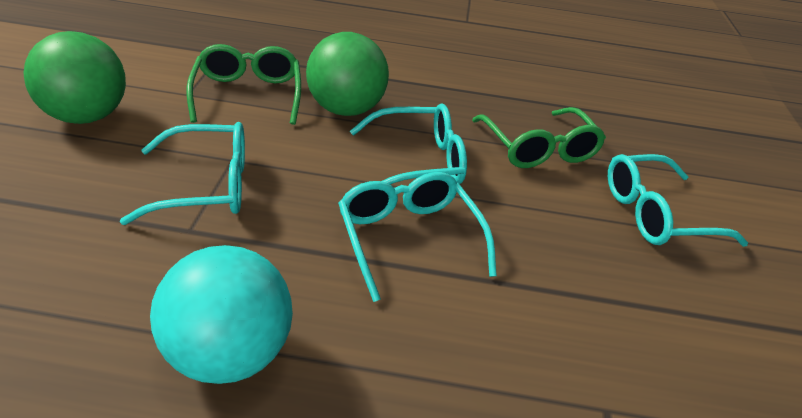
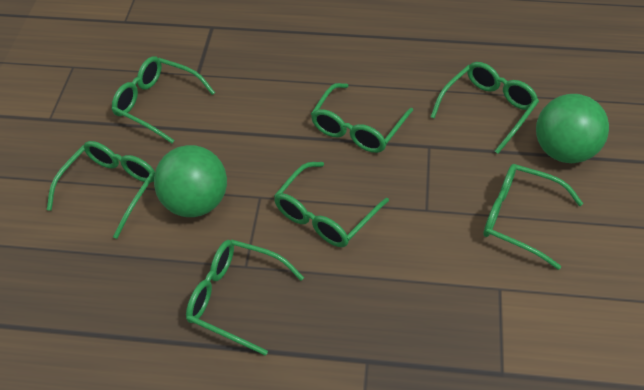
green glasses: 2 -> 7
turquoise ball: 1 -> 0
turquoise glasses: 4 -> 0

